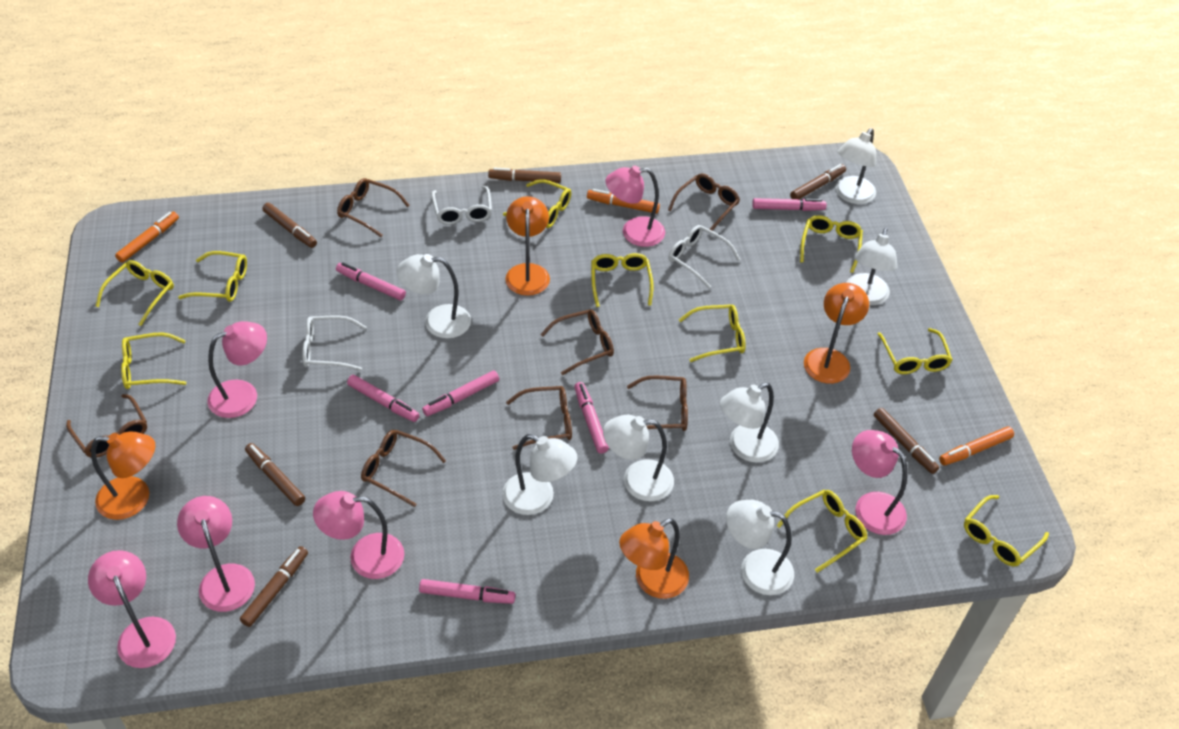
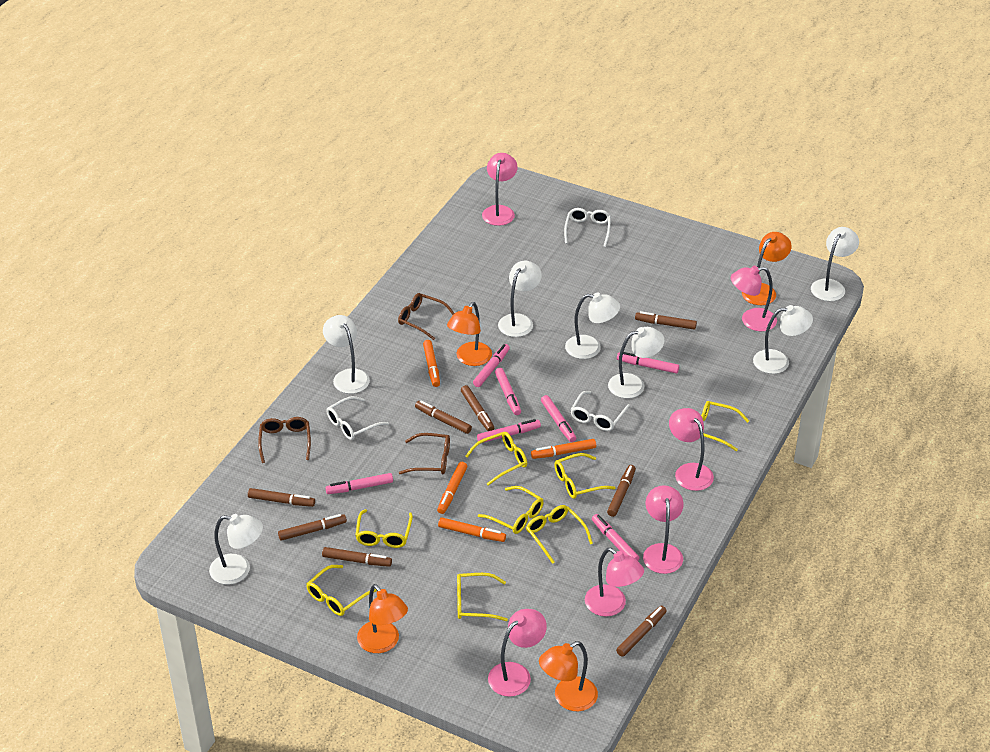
brown glasses: 7 -> 3
brown marker: 6 -> 8
orange marker: 3 -> 4
pink marker: 6 -> 7
yellow glasses: 10 -> 8

